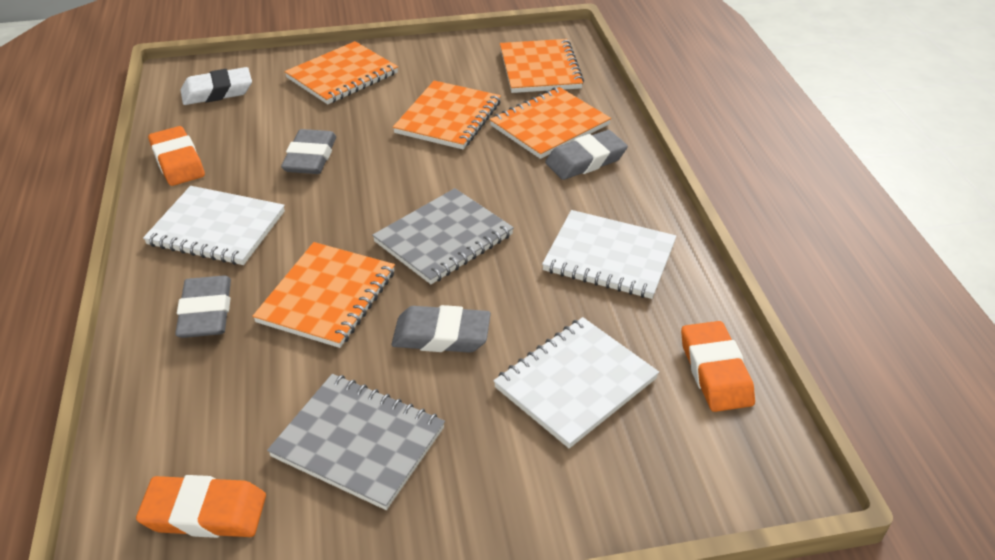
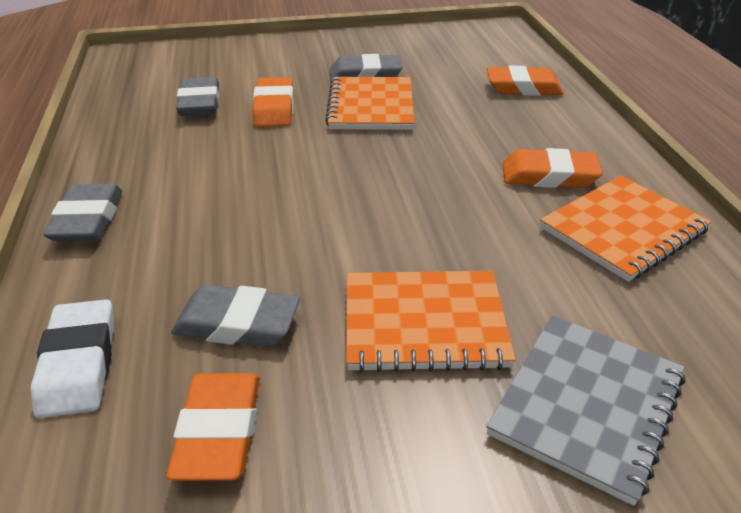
grey notebook: 2 -> 1
orange eraser: 3 -> 4
orange notebook: 5 -> 3
white notebook: 3 -> 0

